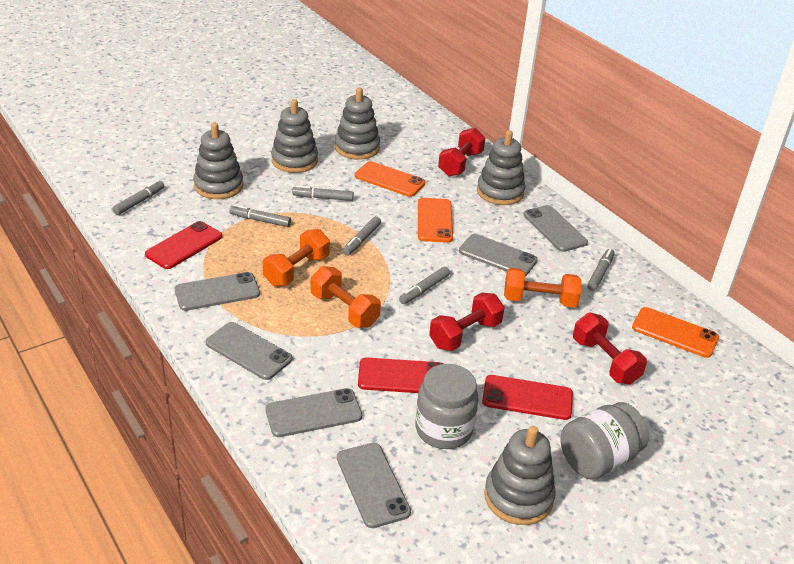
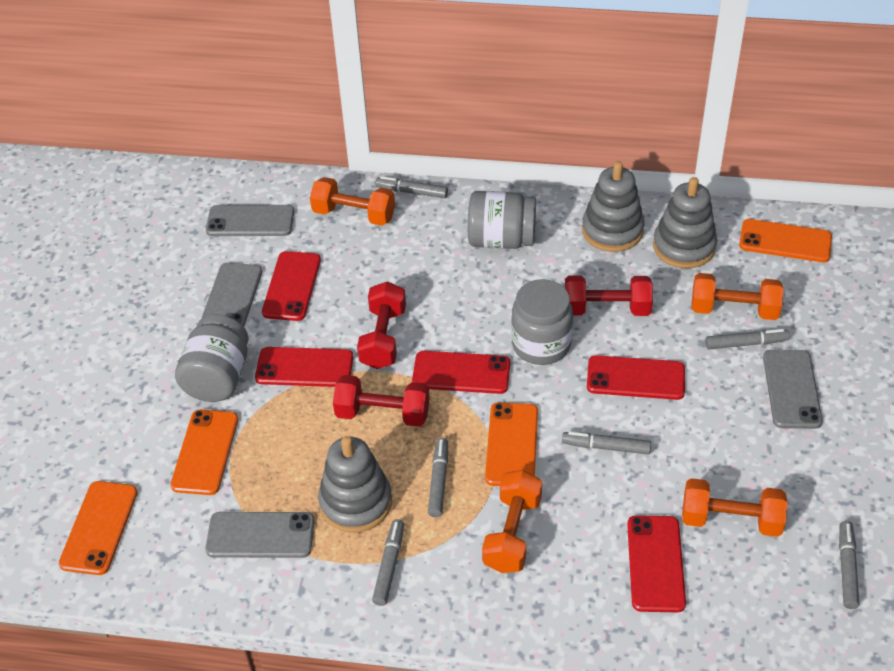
grey jar: 2 -> 3
grey phone: 6 -> 4
grey stacking toy: 5 -> 3
orange dumbbell: 3 -> 4
orange phone: 3 -> 4
red phone: 3 -> 5

